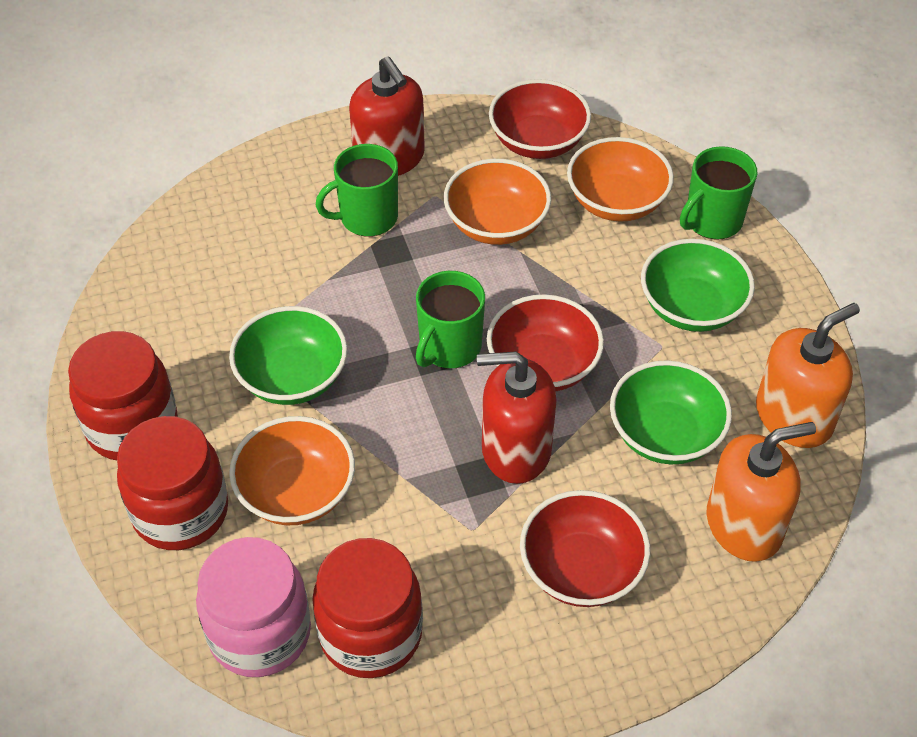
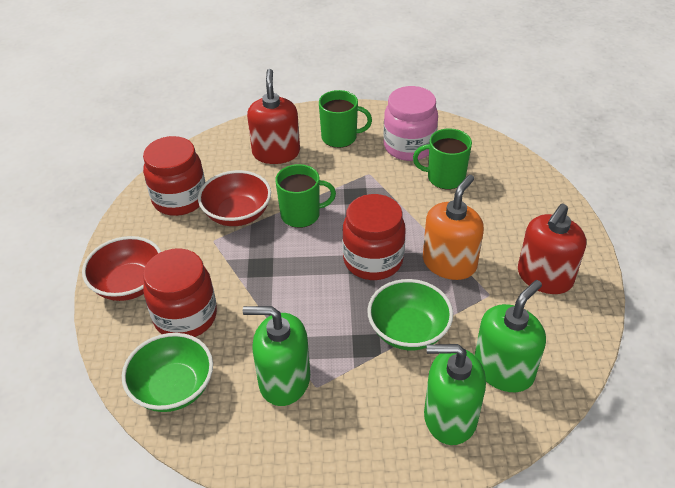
green bowl: 3 -> 2
green soap dispenser: 0 -> 3
orange bowl: 3 -> 0
orange soap dispenser: 2 -> 1
red bowl: 3 -> 2

